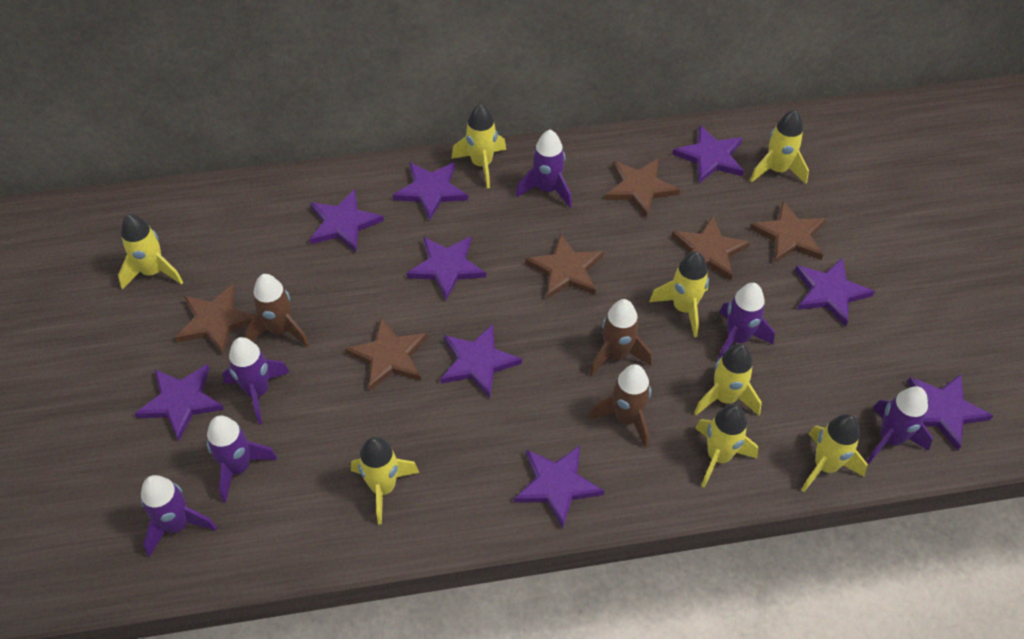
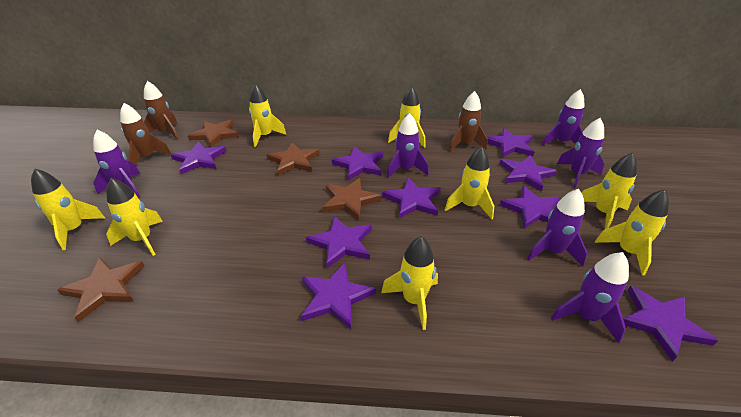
brown star: 6 -> 4

